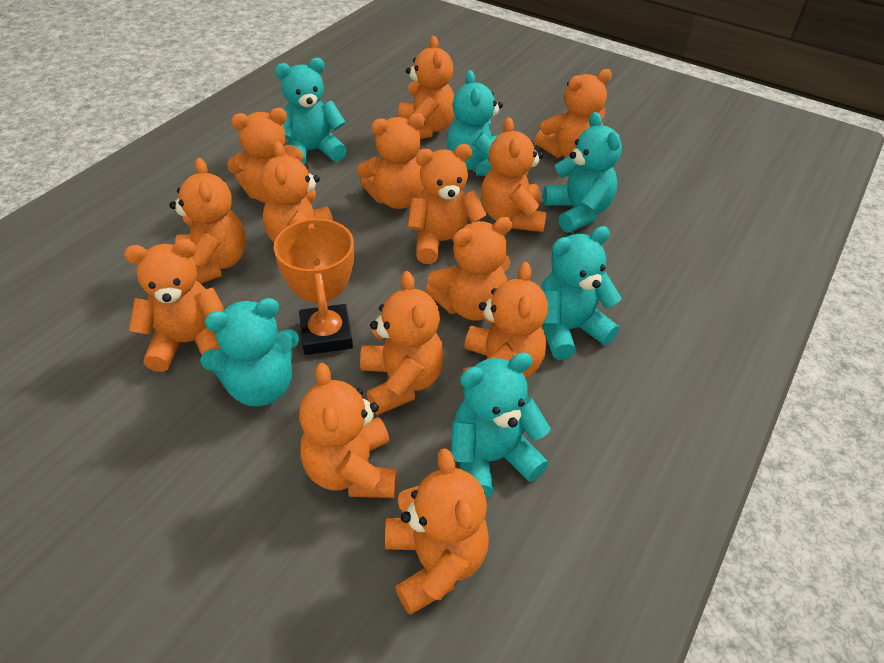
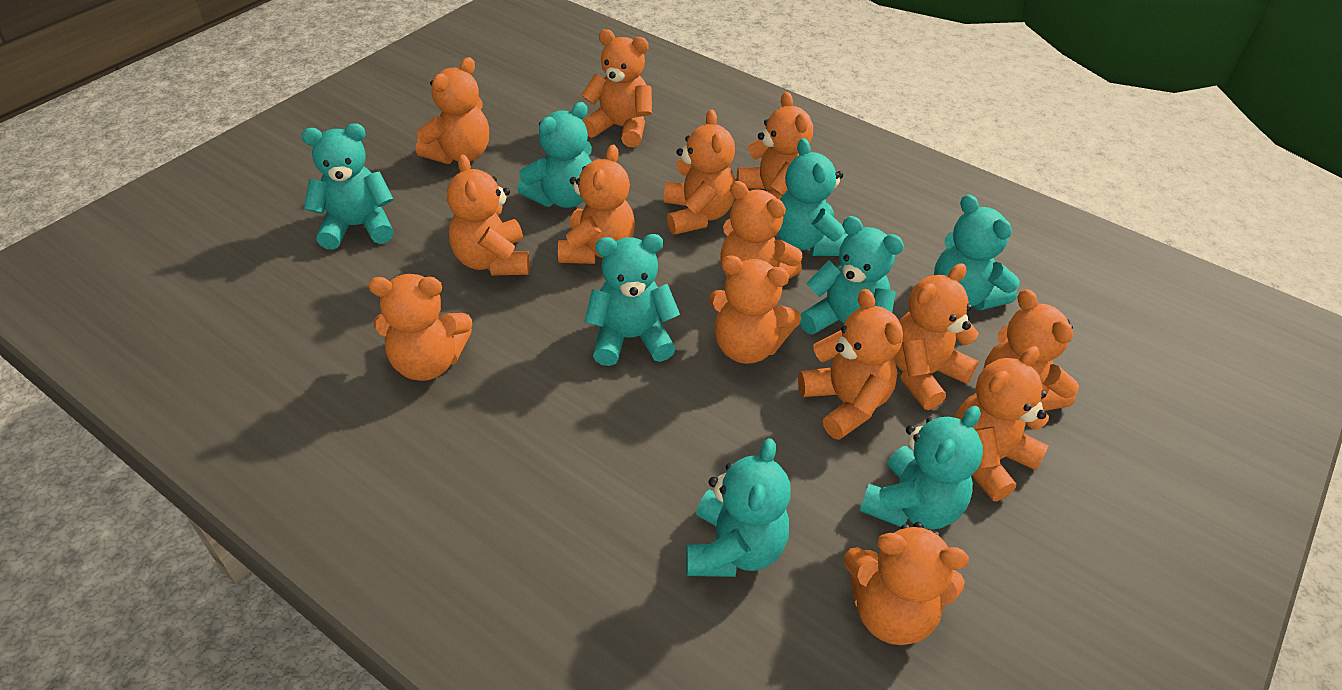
orange trophy: 1 -> 0
turquoise teddy bear: 6 -> 8

